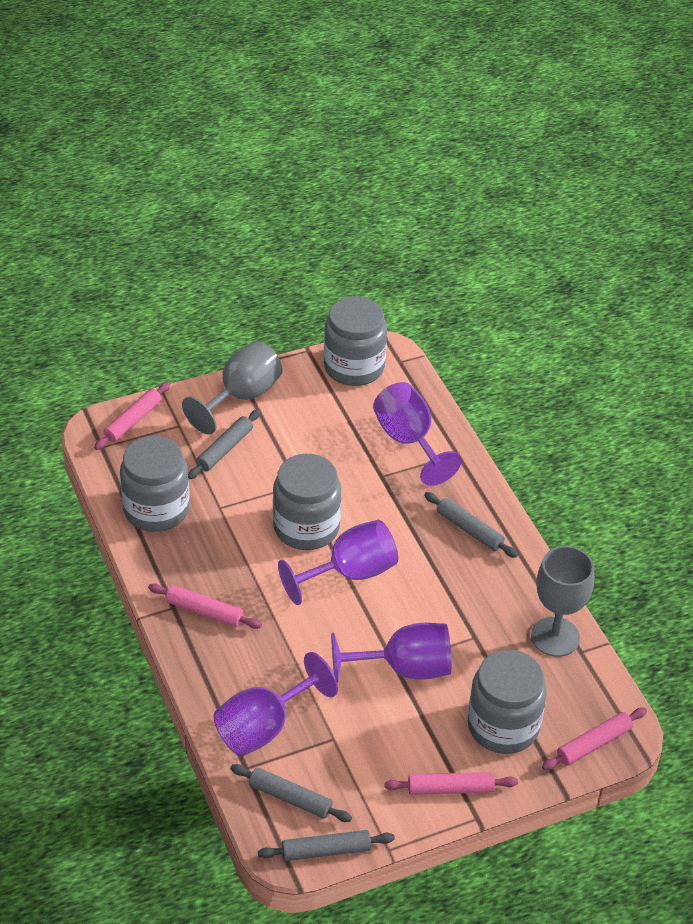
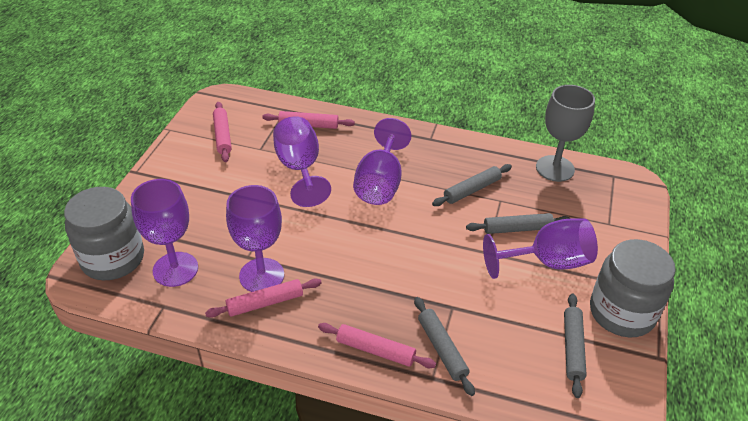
grey goblet: 2 -> 1
grey jar: 4 -> 2
purple goblet: 4 -> 5

